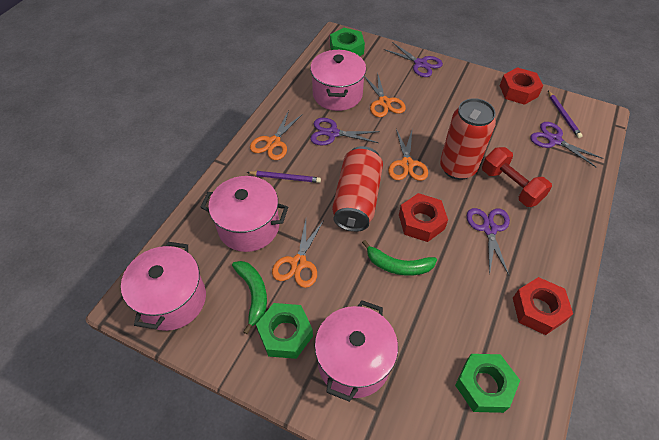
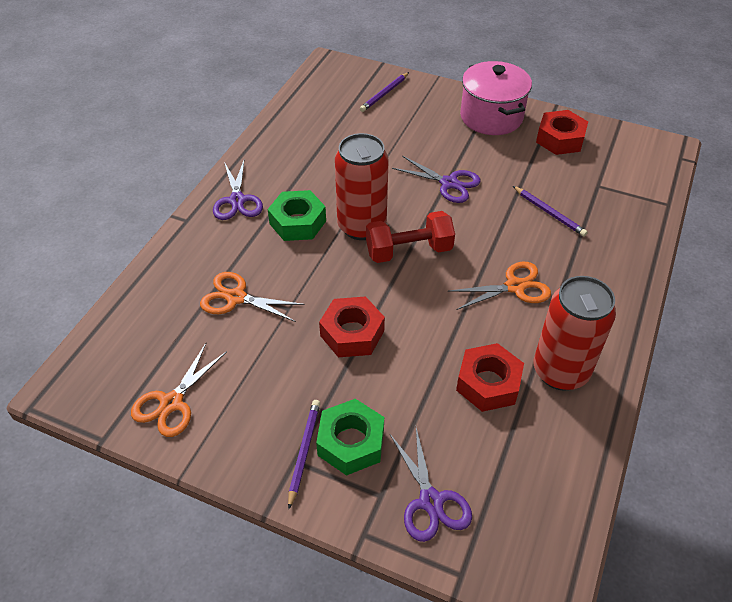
green banana: 2 -> 0
green nut: 3 -> 2
orange scissors: 4 -> 3
pink pot: 4 -> 1
purple pencil: 2 -> 3
purple scissors: 4 -> 3

